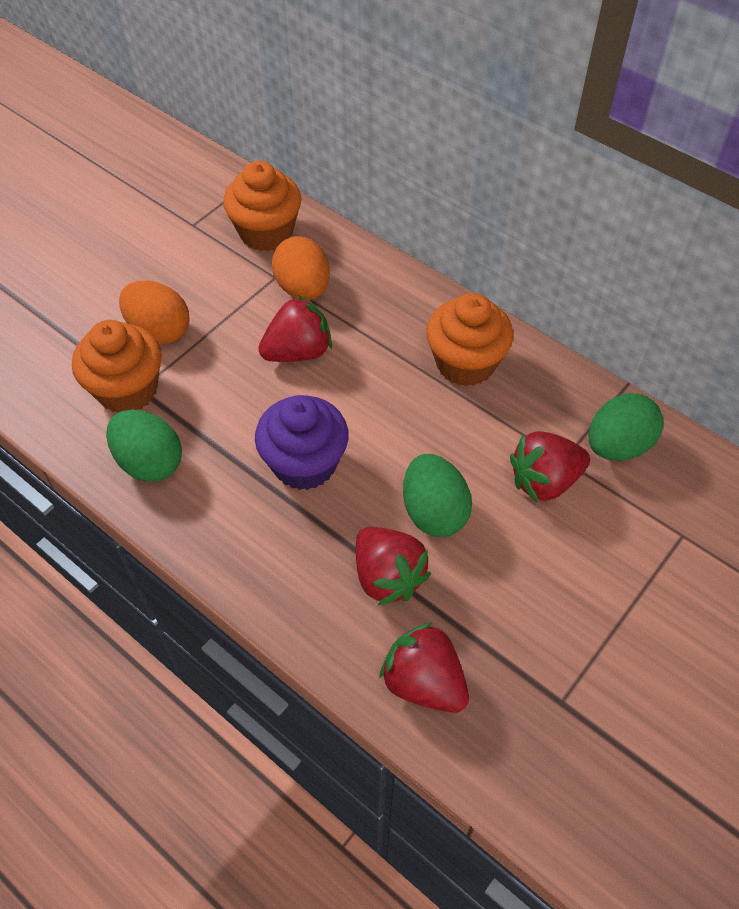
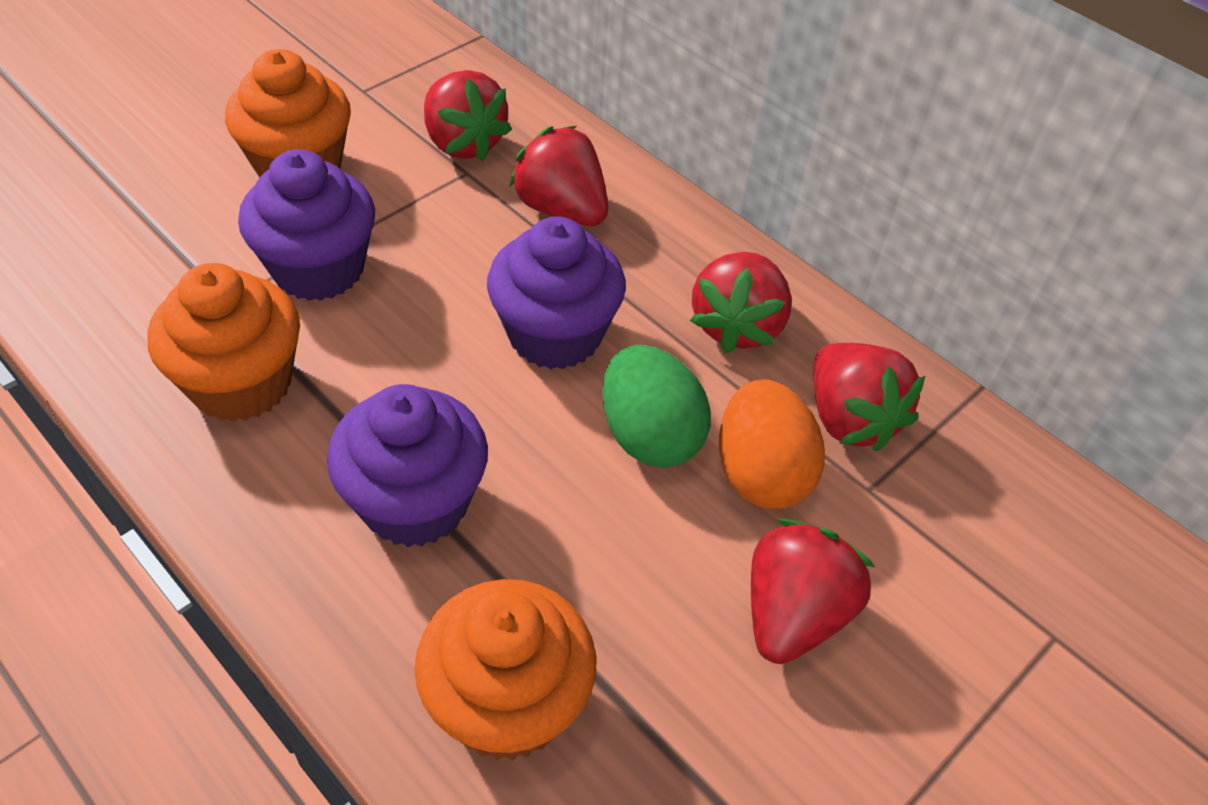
green egg: 3 -> 1
orange egg: 2 -> 1
purple cupcake: 1 -> 3
red strawberry: 4 -> 5

